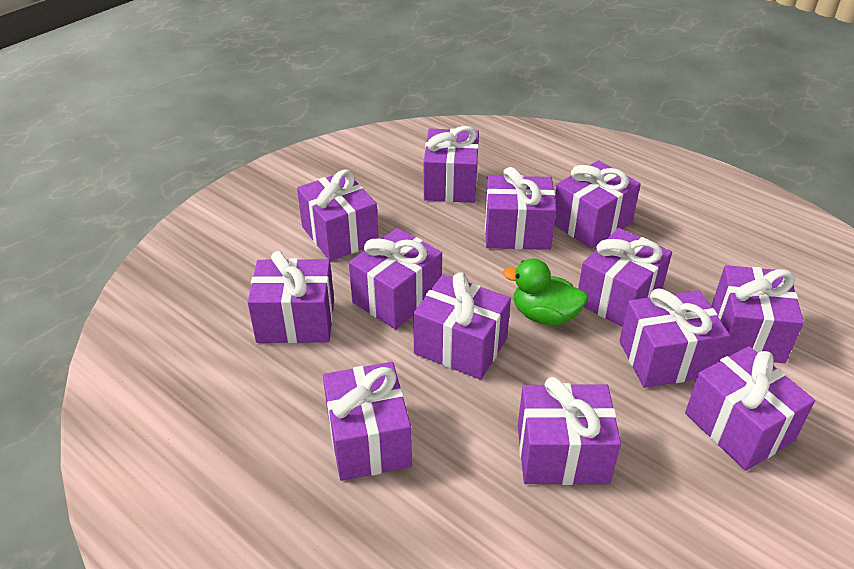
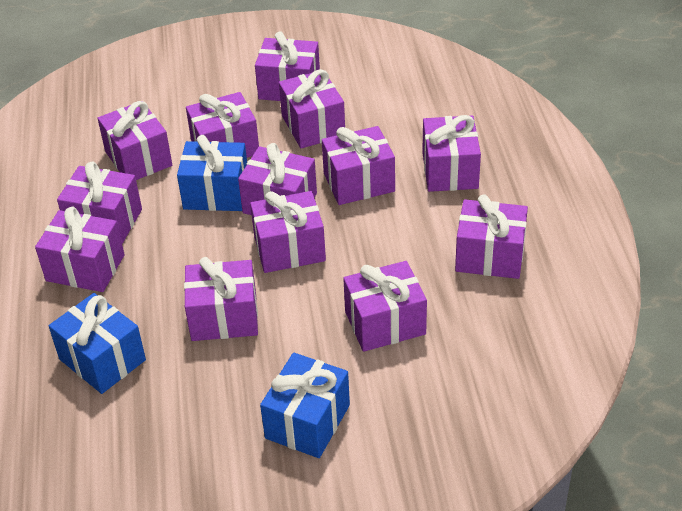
blue gift: 0 -> 3
green duck: 1 -> 0

